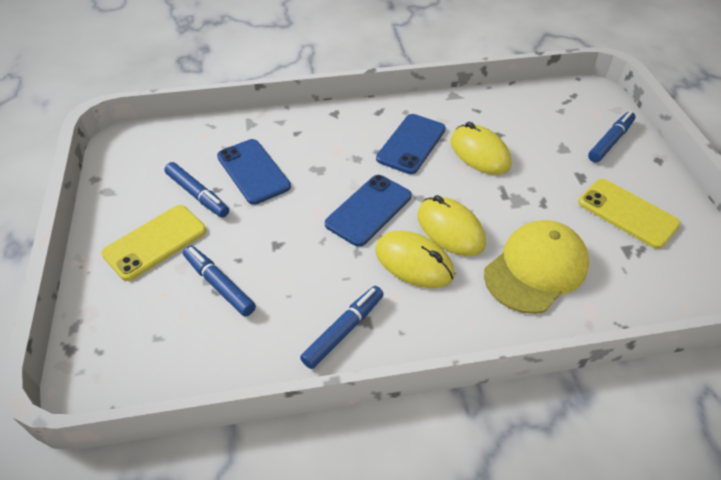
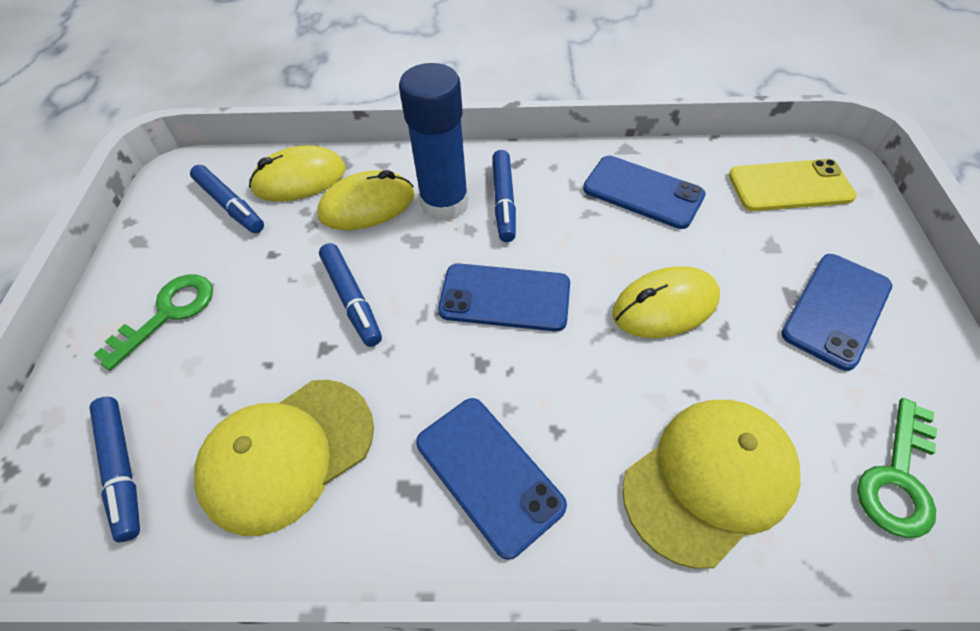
blue glue stick: 0 -> 1
blue phone: 3 -> 4
green key: 0 -> 2
yellow cap: 1 -> 2
yellow phone: 2 -> 1

